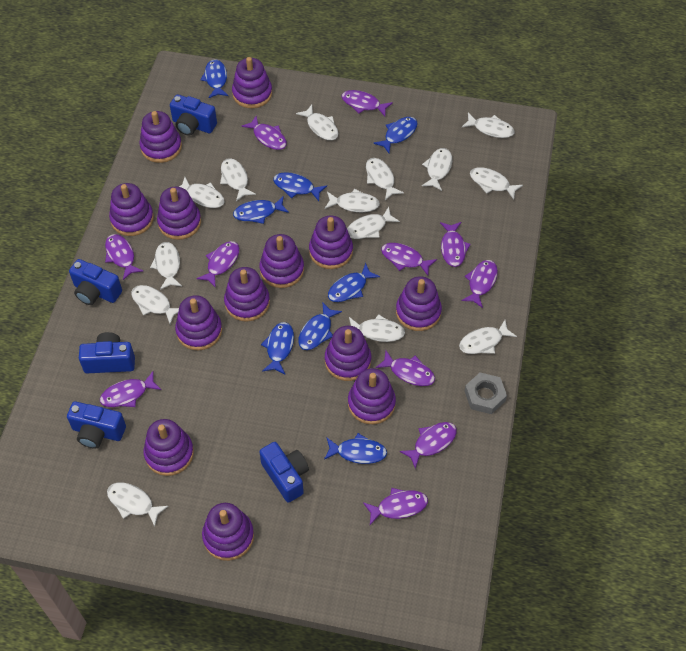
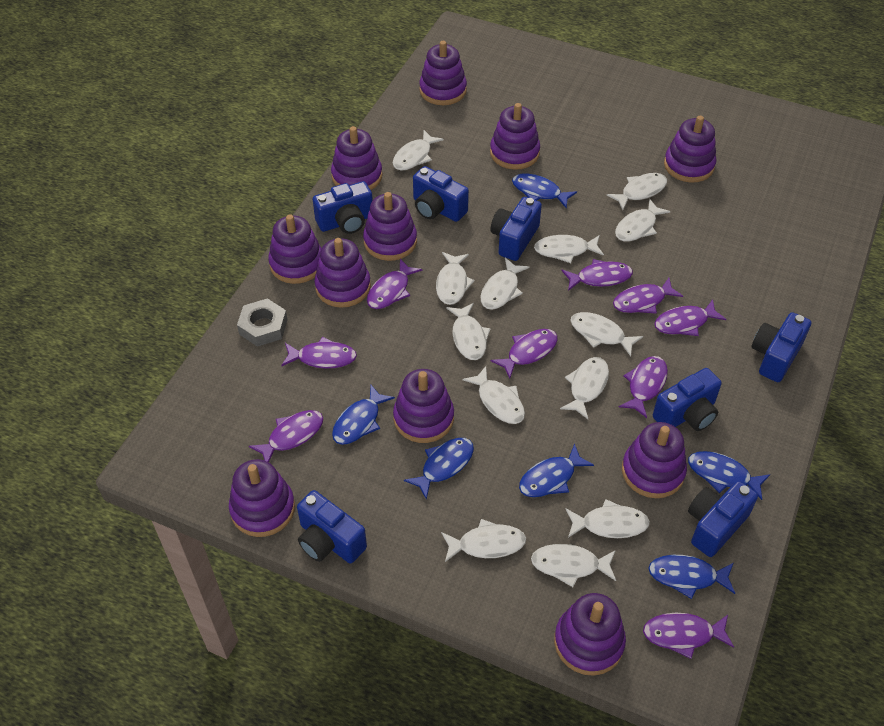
blue camera: 5 -> 7
blue fish: 8 -> 6
purple fish: 11 -> 9
purple stacking toy: 13 -> 11
white fish: 14 -> 13

